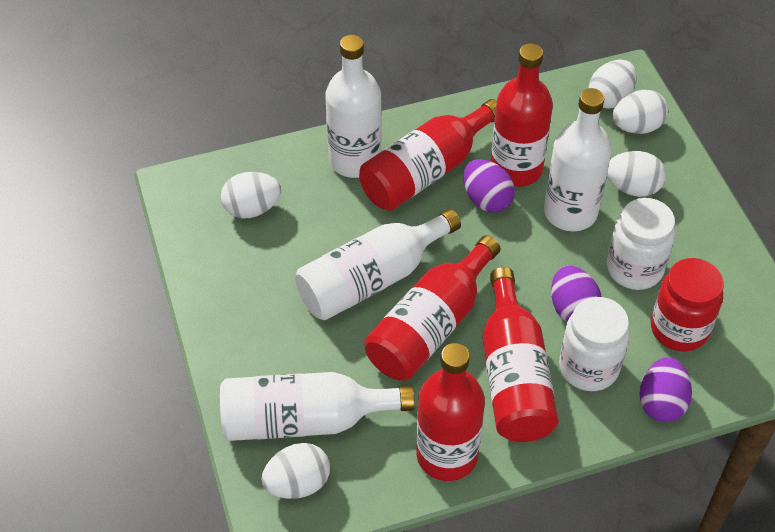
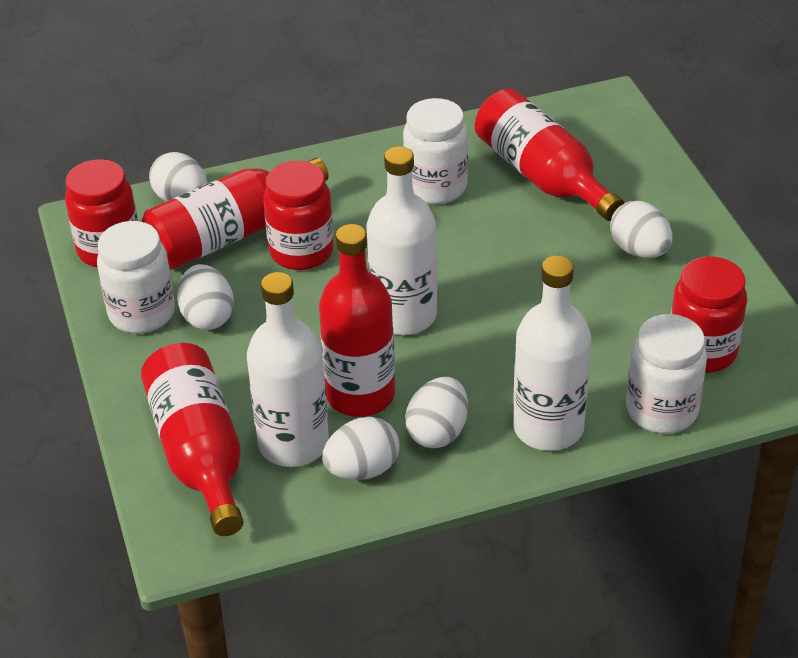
purple egg: 3 -> 0
red bottle: 5 -> 4
red jar: 1 -> 3
white bottle: 4 -> 3
white jar: 2 -> 3

